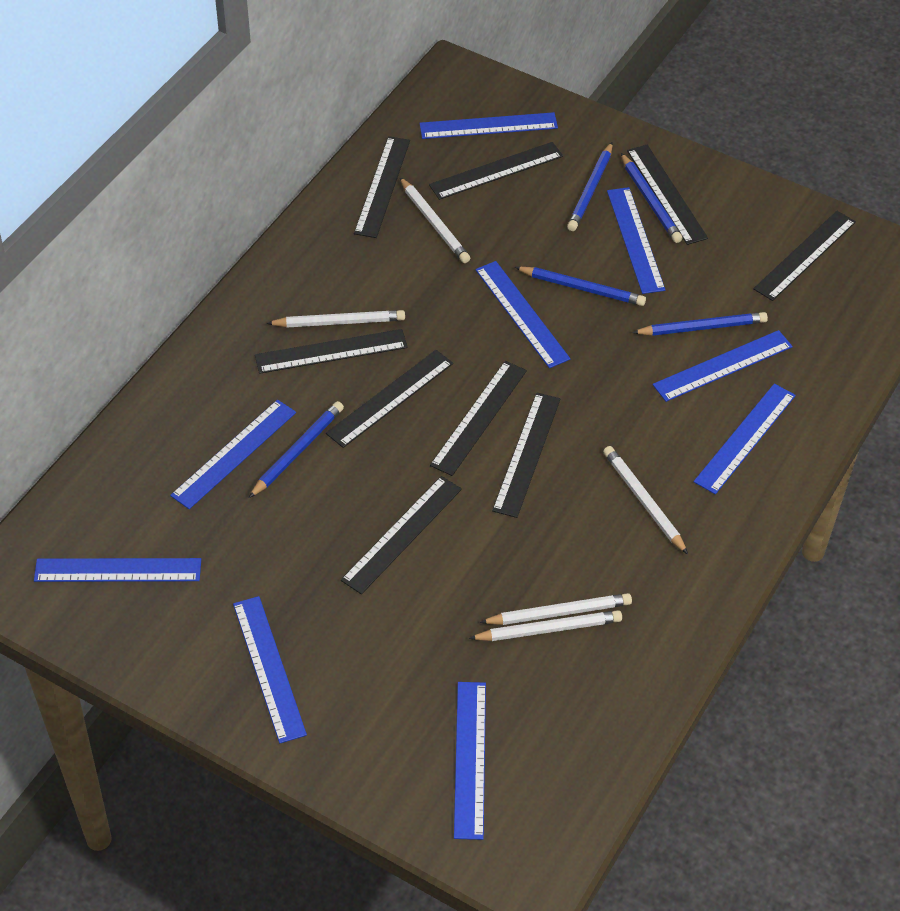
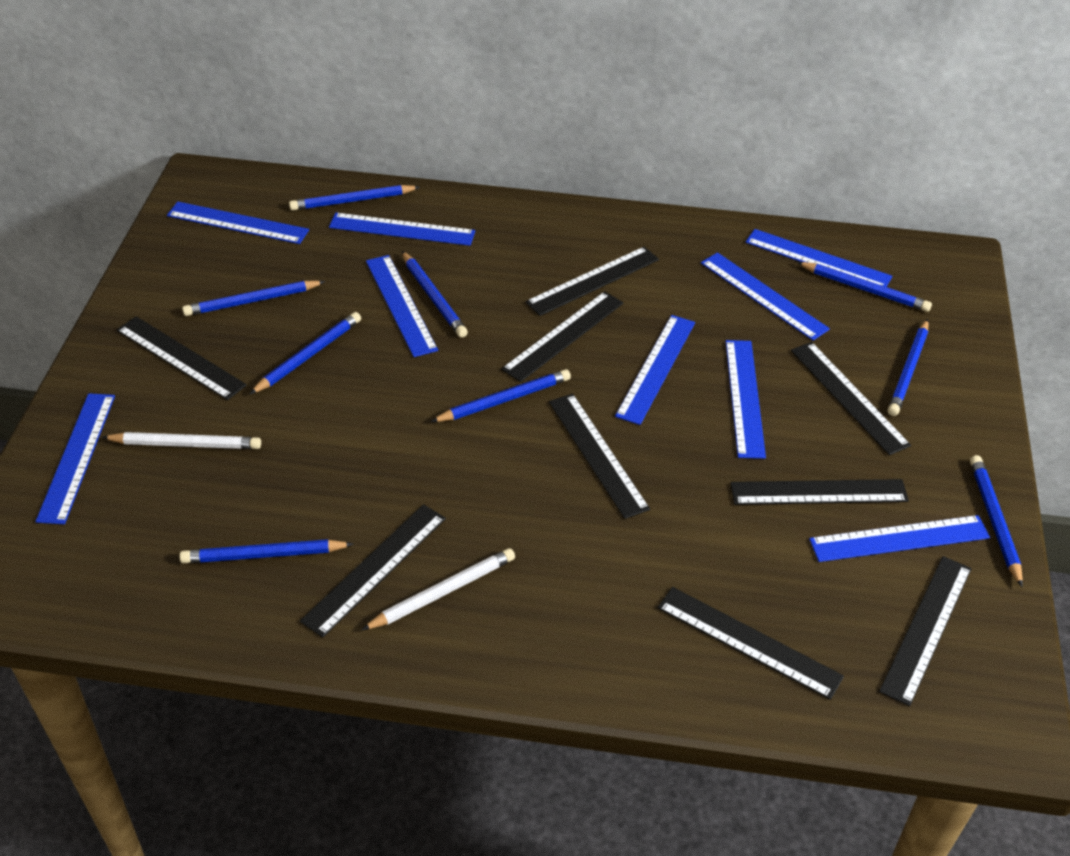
blue pencil: 5 -> 9
white pencil: 5 -> 2

